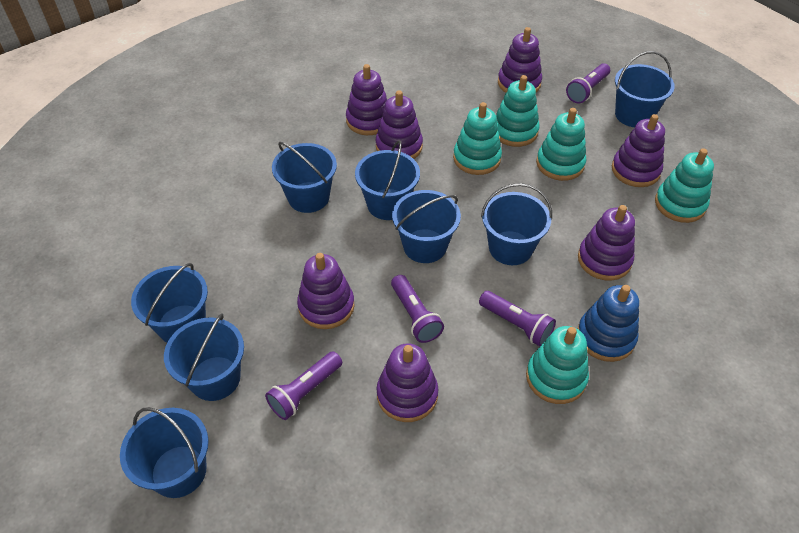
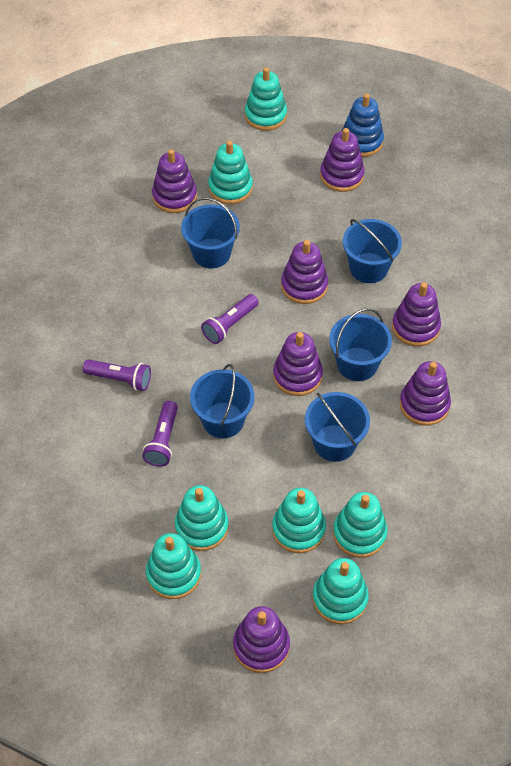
blue bucket: 8 -> 5
purple flashlight: 4 -> 3
turquoise stacking toy: 5 -> 7

